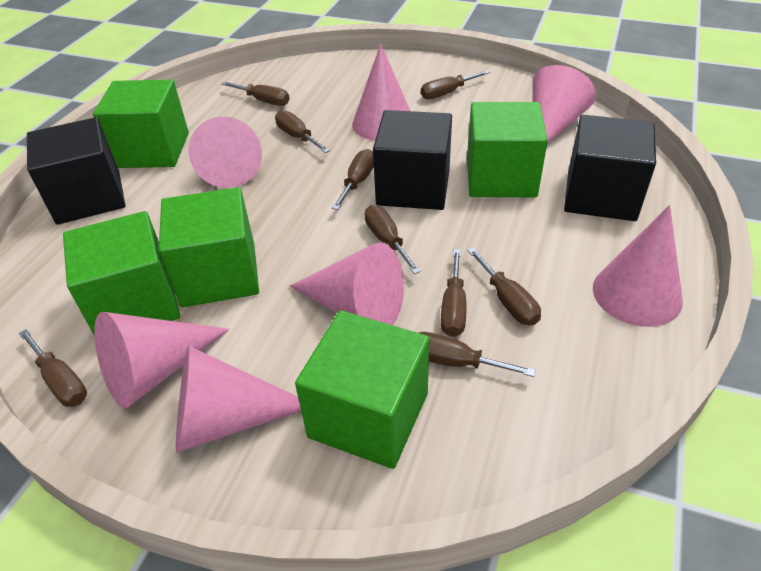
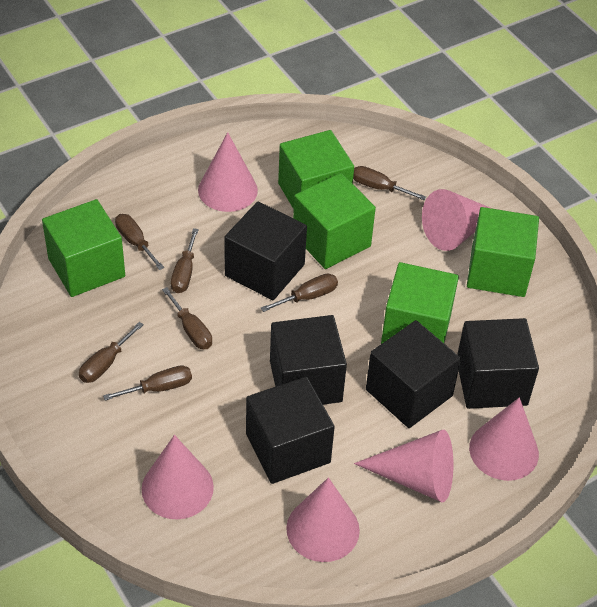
black cube: 3 -> 5
brown screwdriver: 9 -> 7
pink cone: 7 -> 6

